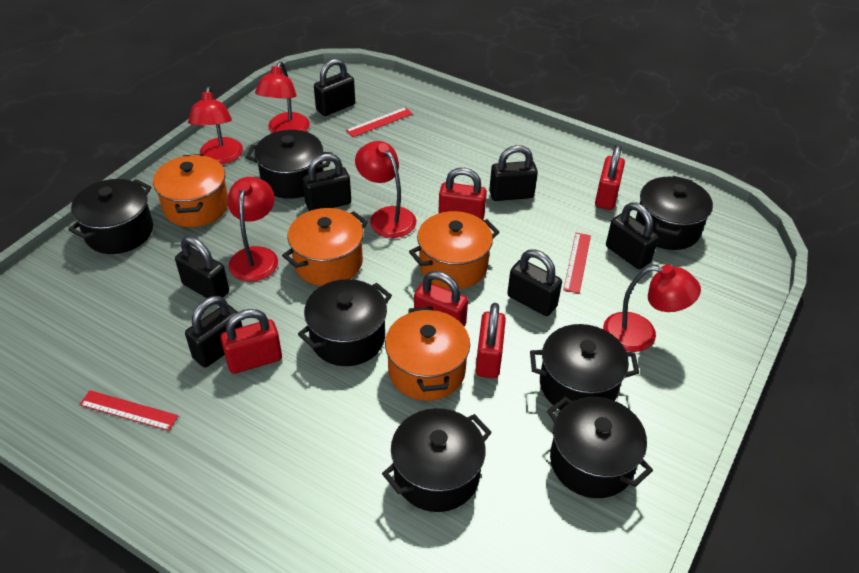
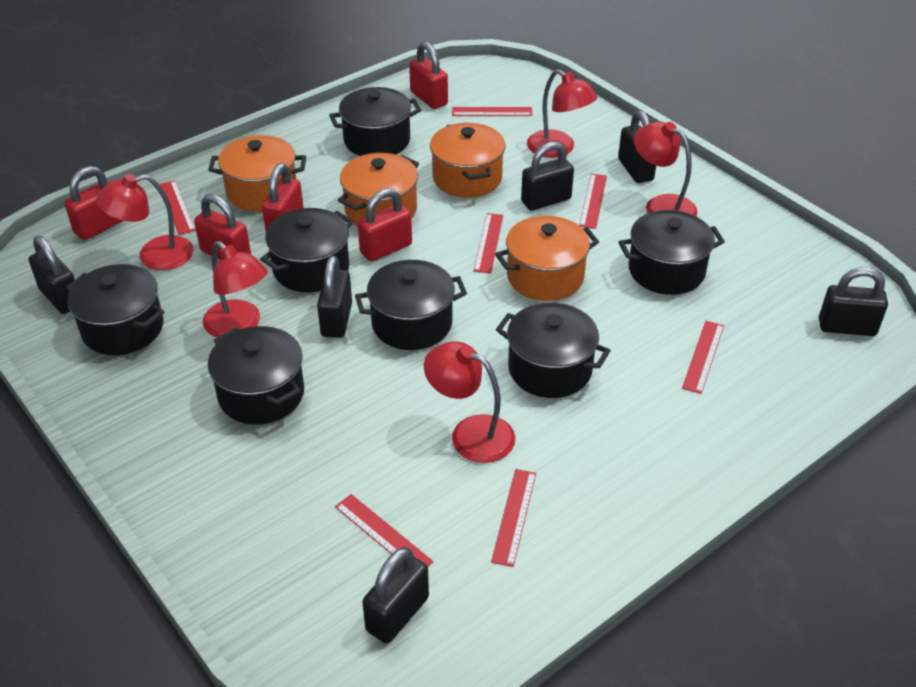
black padlock: 7 -> 6
red ruler: 3 -> 7

